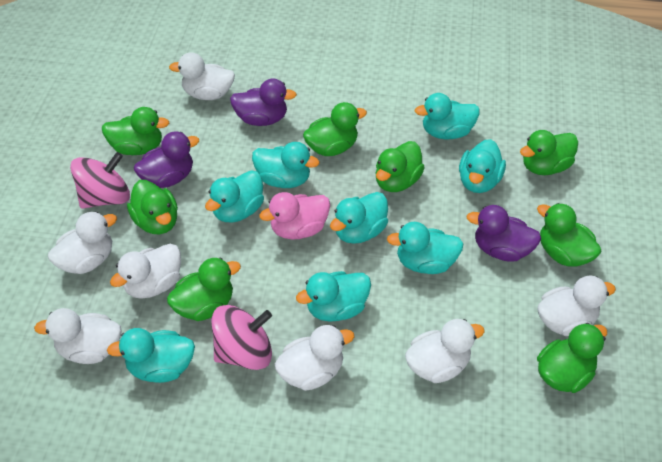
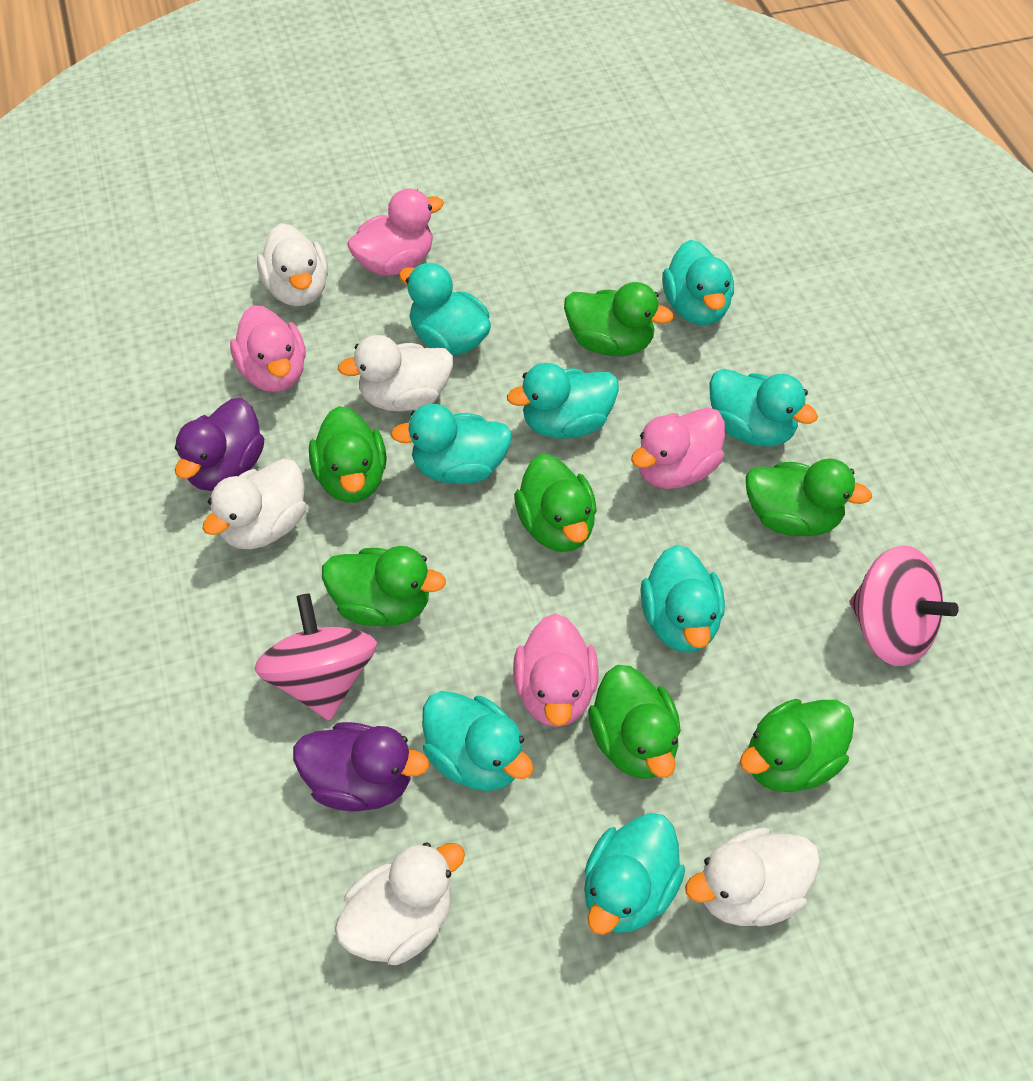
green duck: 8 -> 7
pink duck: 1 -> 4
purple duck: 3 -> 2
white duck: 7 -> 5

